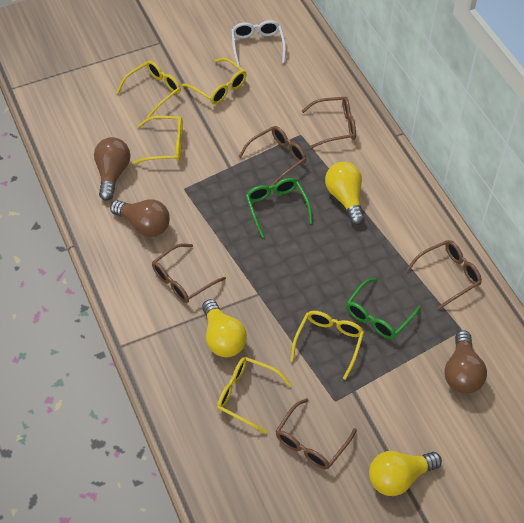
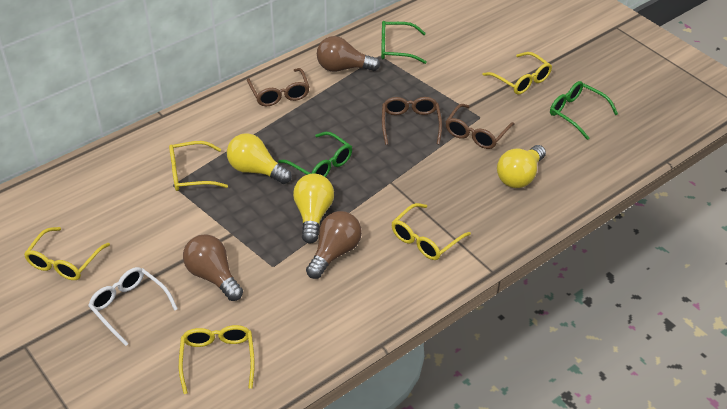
brown glasses: 5 -> 3
green glasses: 2 -> 3

